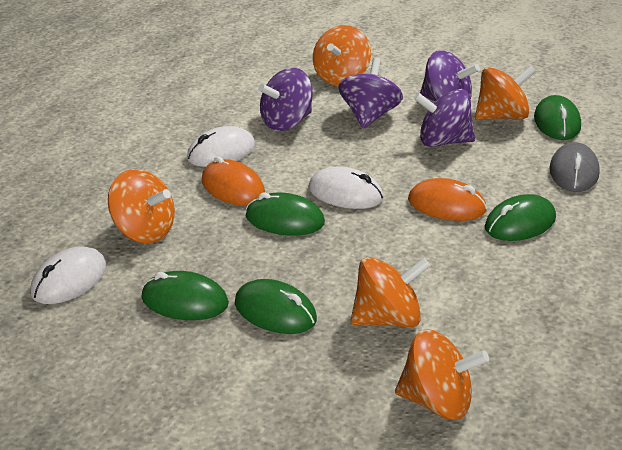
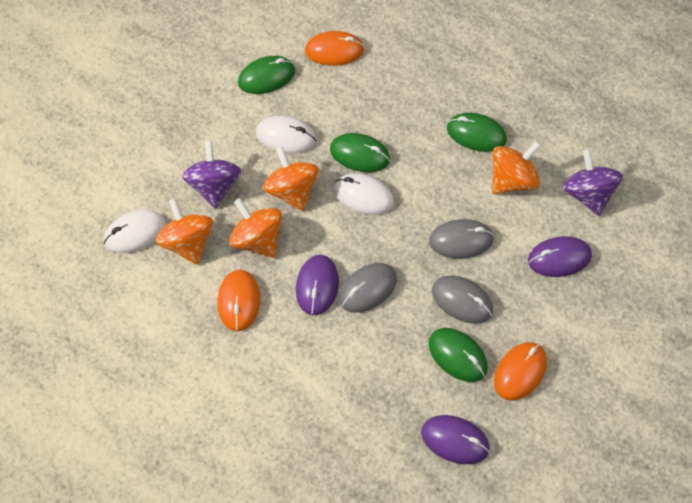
green mouse: 5 -> 4
grey mouse: 1 -> 3
orange mouse: 2 -> 3
orange spinning top: 5 -> 4
purple mouse: 0 -> 3
purple spinning top: 4 -> 2

